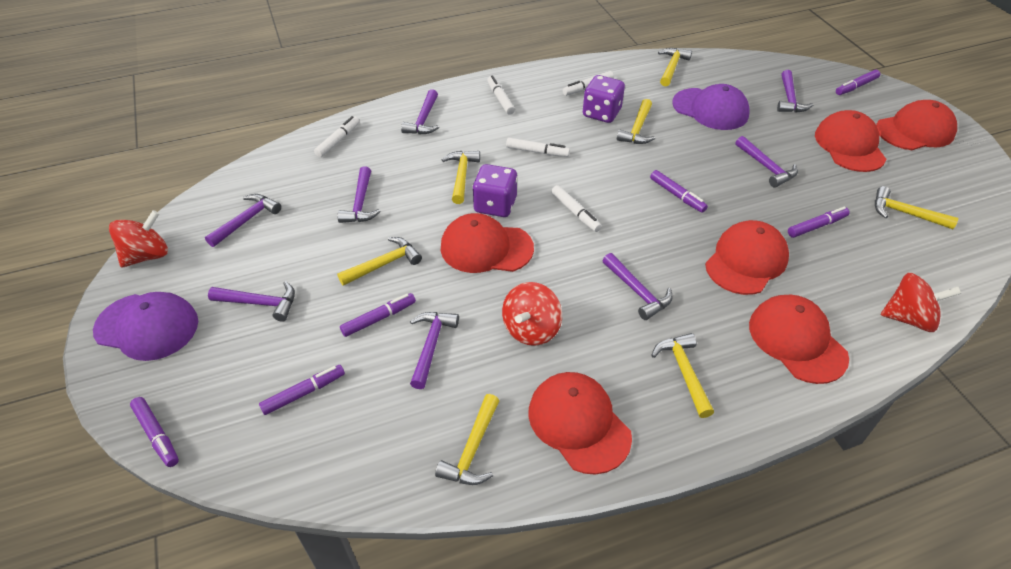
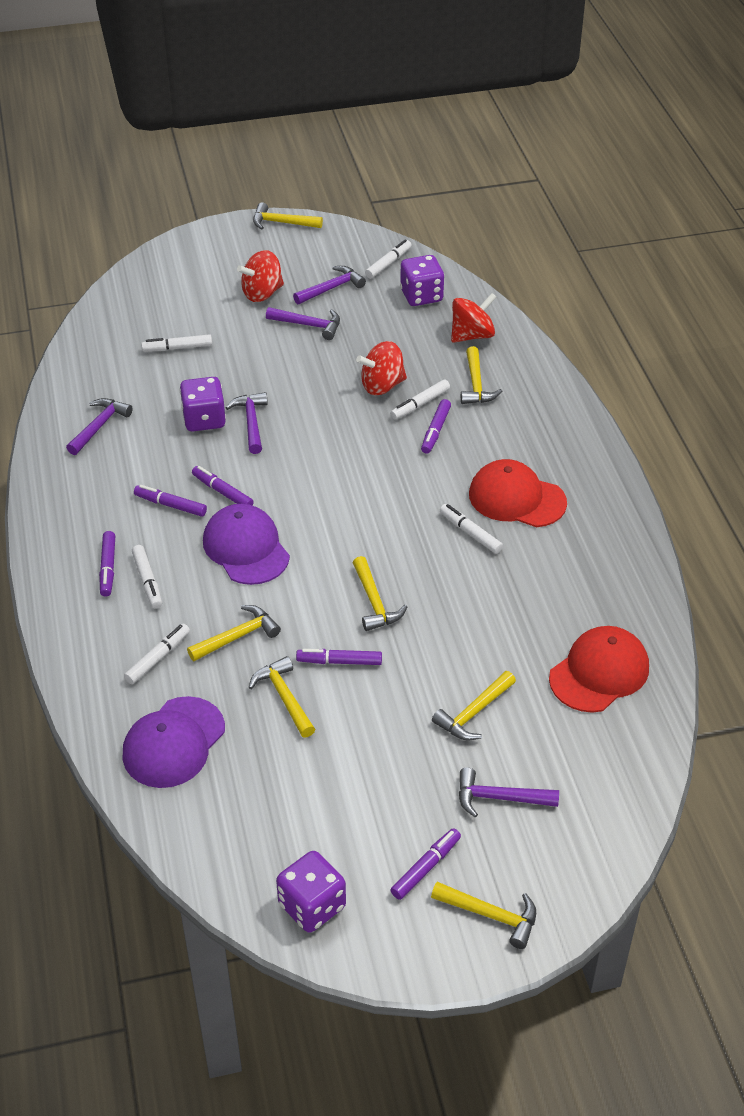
purple dice: 2 -> 3
purple hammer: 8 -> 5
red cap: 6 -> 2
white marker: 5 -> 6

